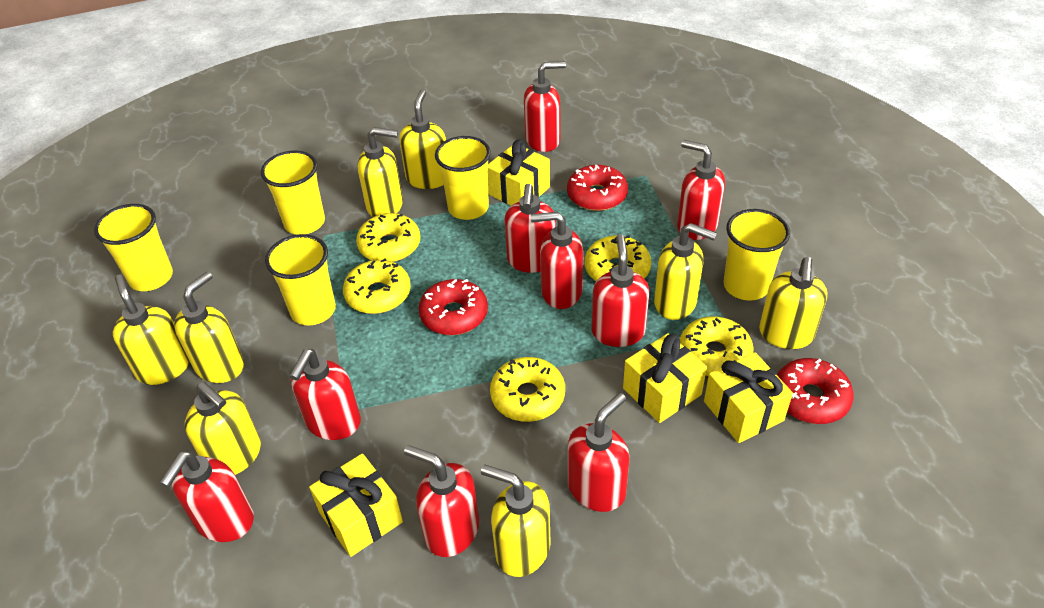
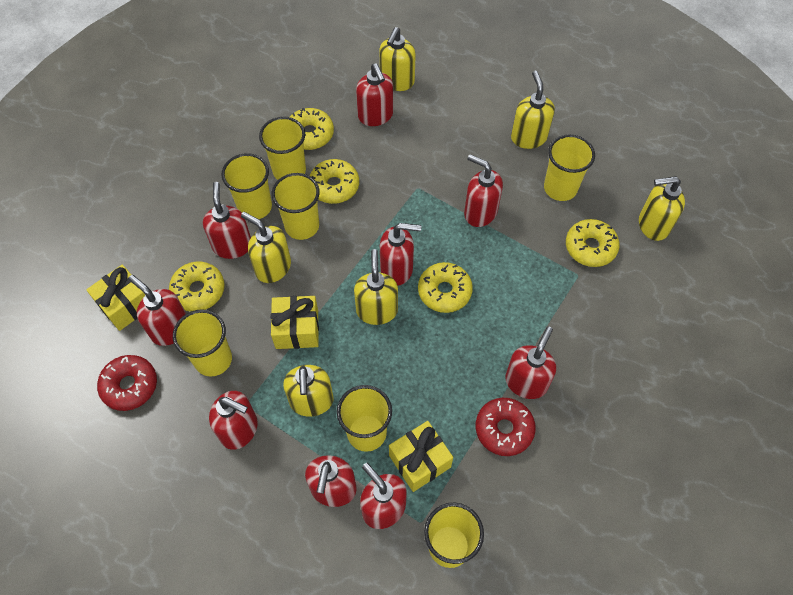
red donut: 3 -> 2
yellow cup: 5 -> 7
yellow gift: 4 -> 3
yellow soap dispenser: 8 -> 6

